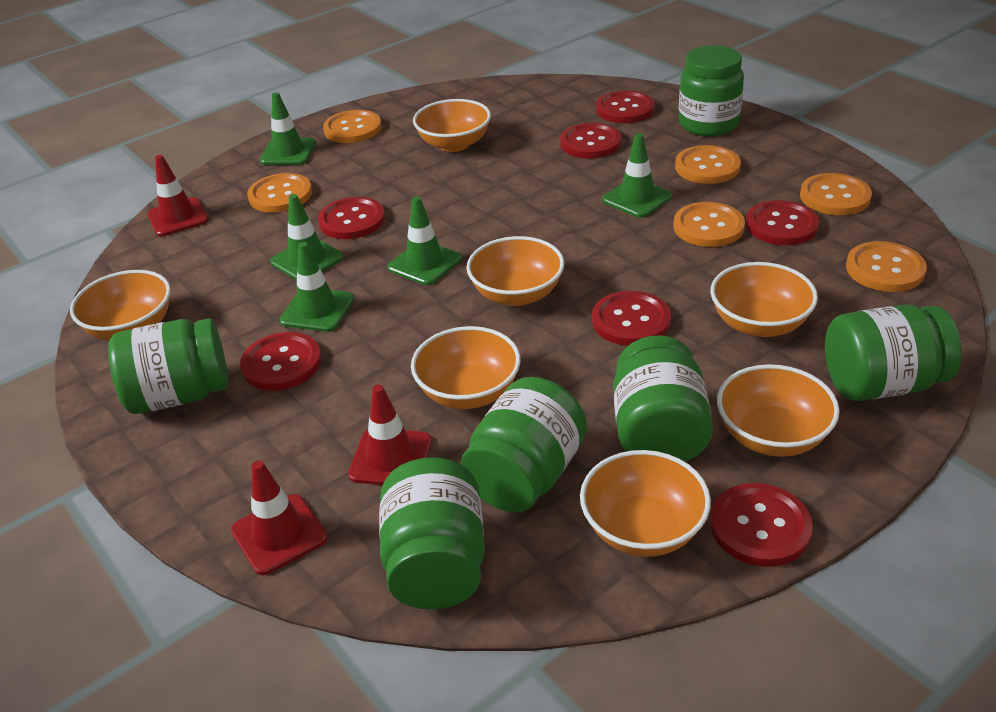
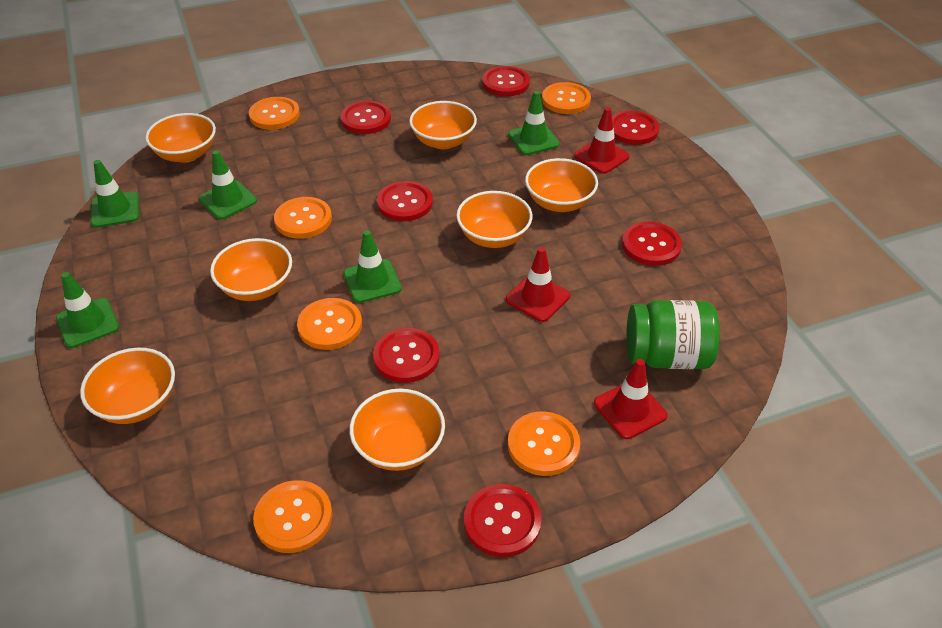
green jar: 6 -> 1

